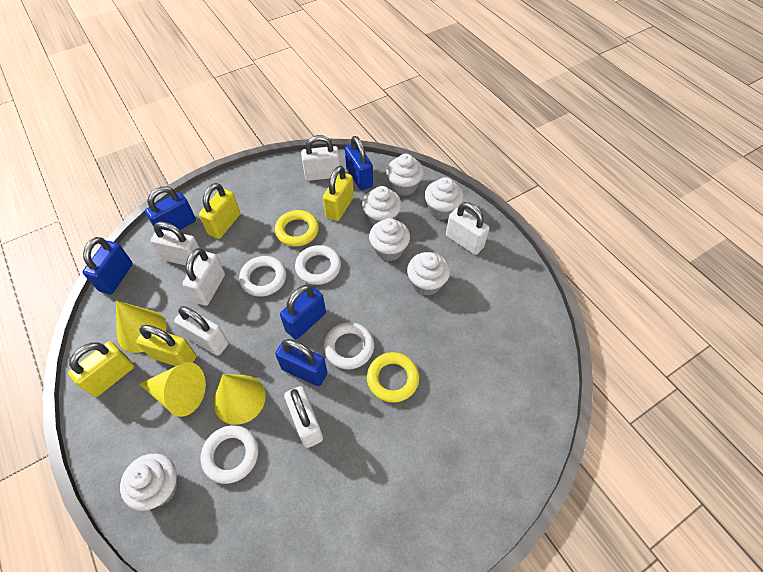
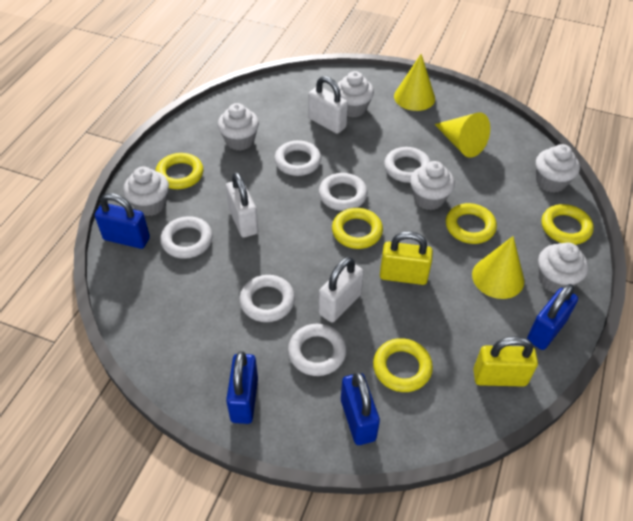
blue padlock: 5 -> 4
white padlock: 6 -> 3
white ring: 4 -> 6
yellow padlock: 4 -> 2
yellow ring: 2 -> 5

